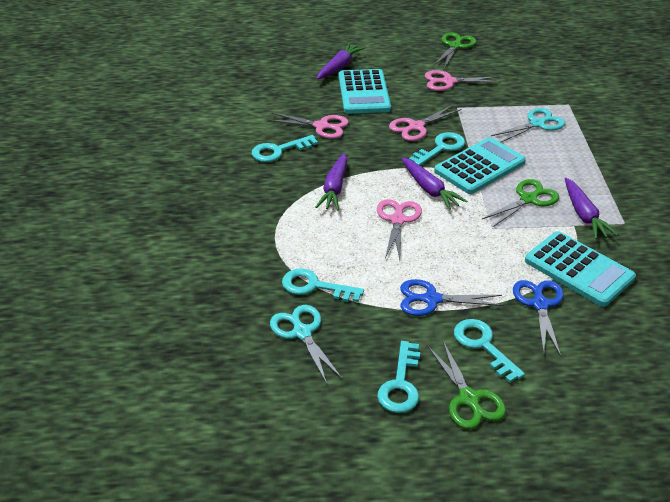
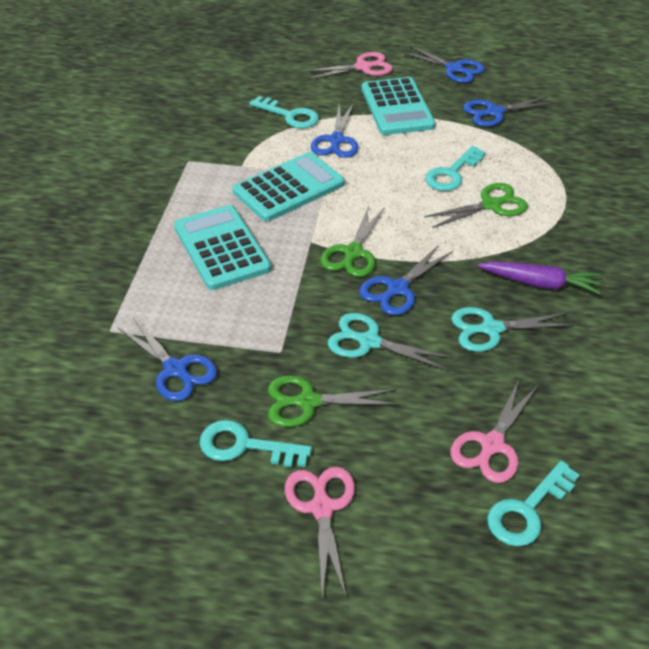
blue scissors: 2 -> 5
pink scissors: 4 -> 3
purple carrot: 4 -> 1
turquoise key: 5 -> 4

